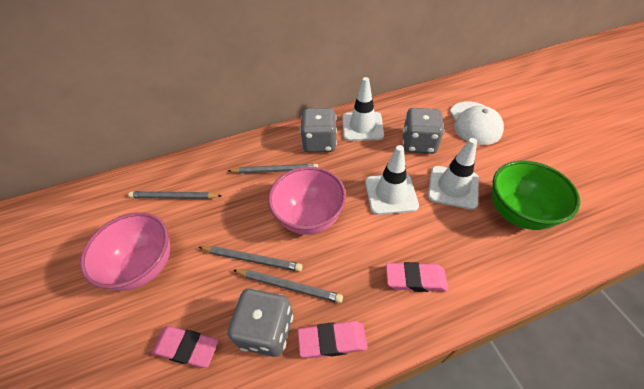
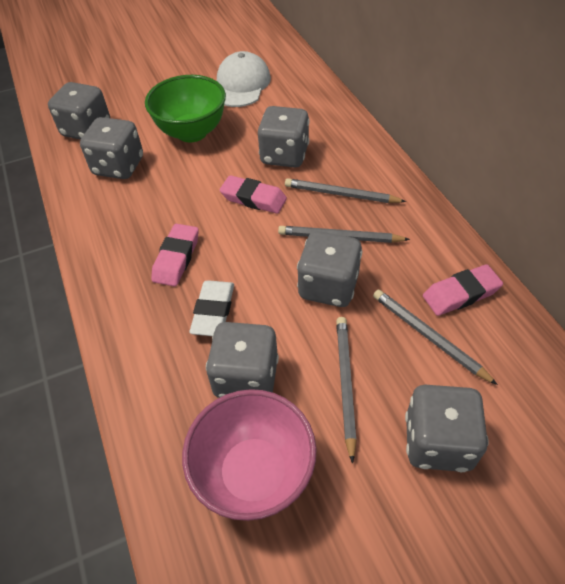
grey dice: 3 -> 6
pink bowl: 2 -> 1
white eraser: 0 -> 1
white traffic cone: 3 -> 0

